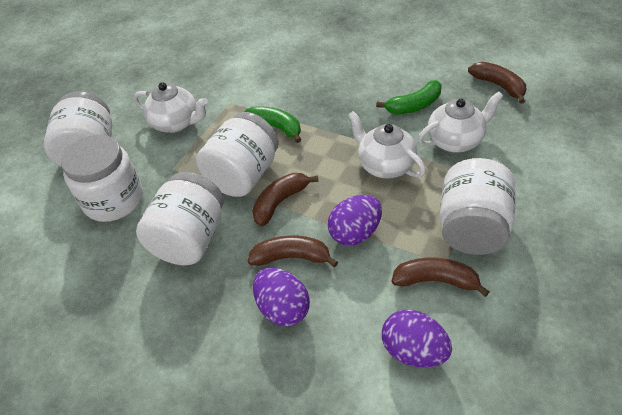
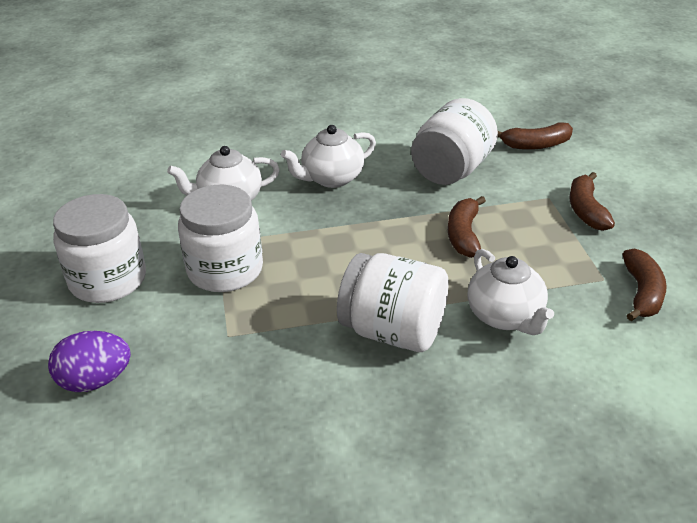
green banana: 2 -> 0
purple egg: 3 -> 1
white jar: 5 -> 4

